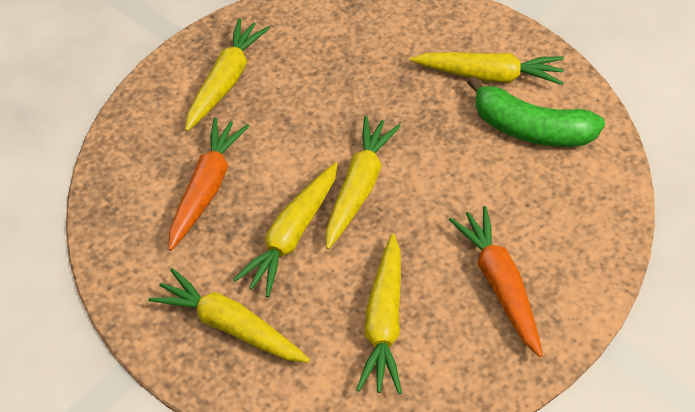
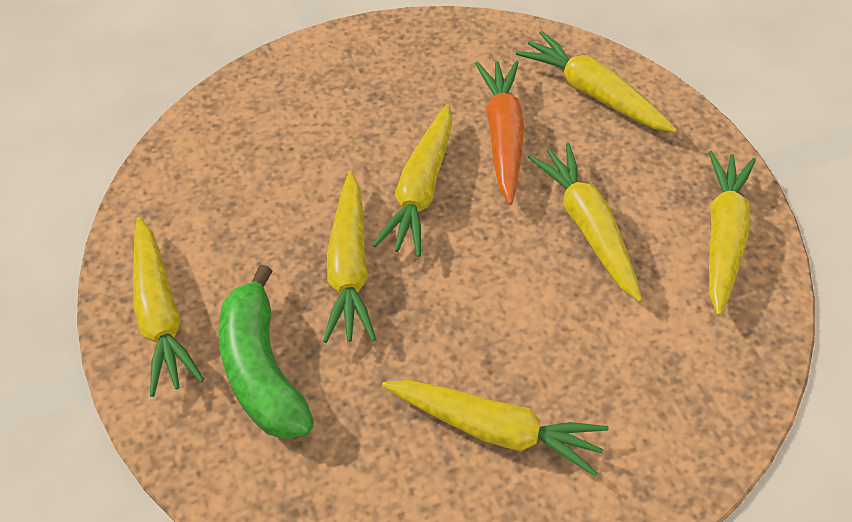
orange carrot: 2 -> 1
yellow carrot: 6 -> 7

